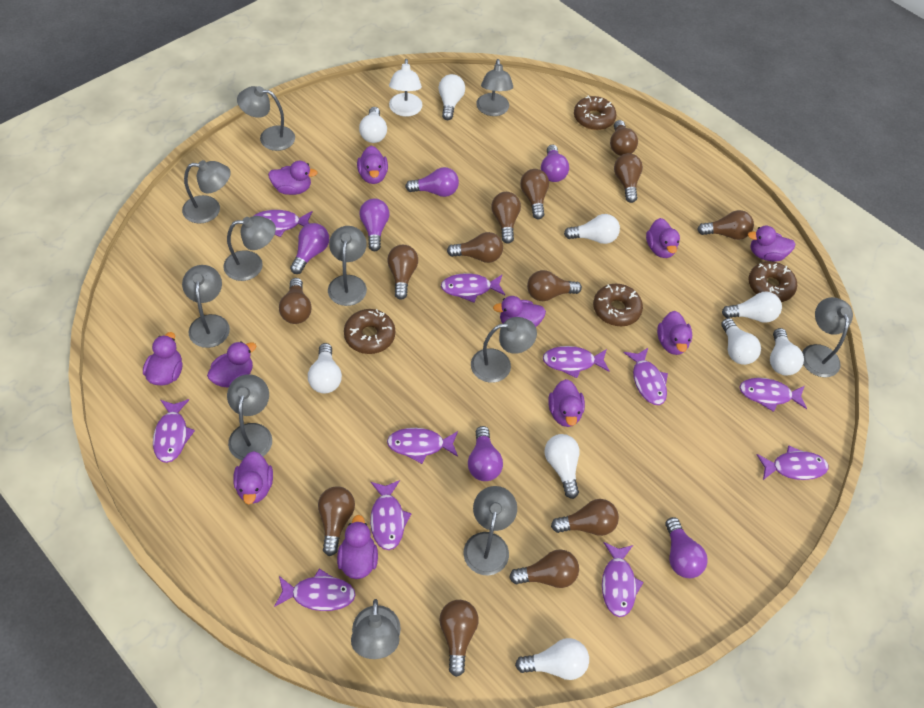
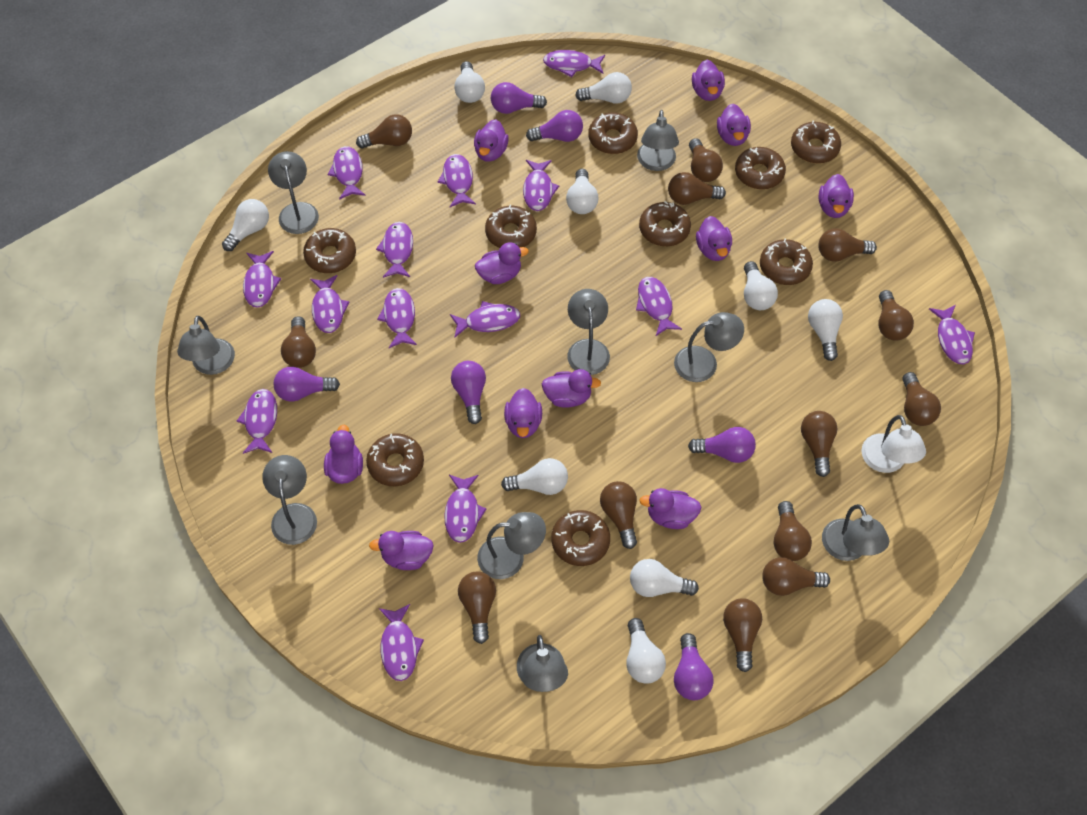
brown donut: 4 -> 9
grey lamp: 11 -> 9
purple fish: 11 -> 14

